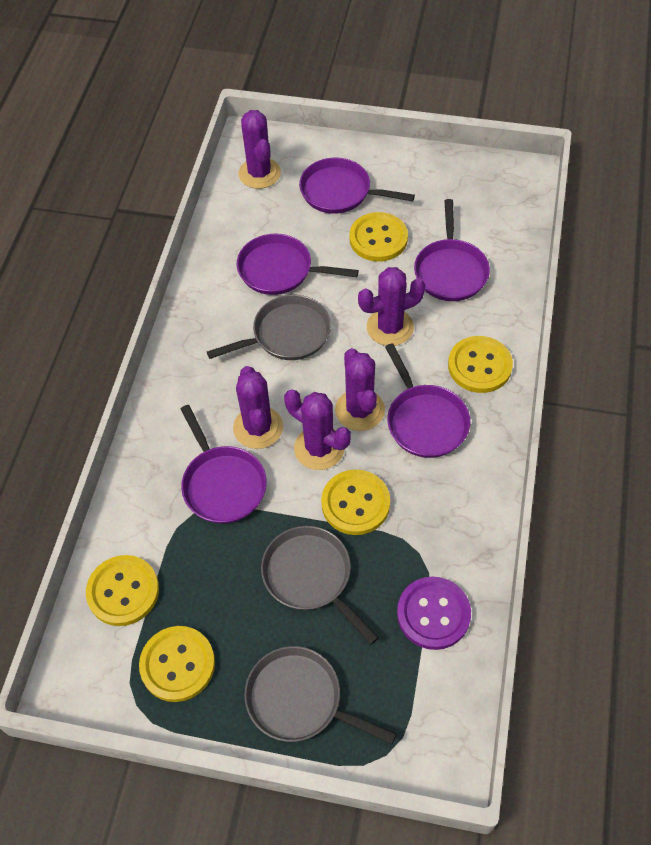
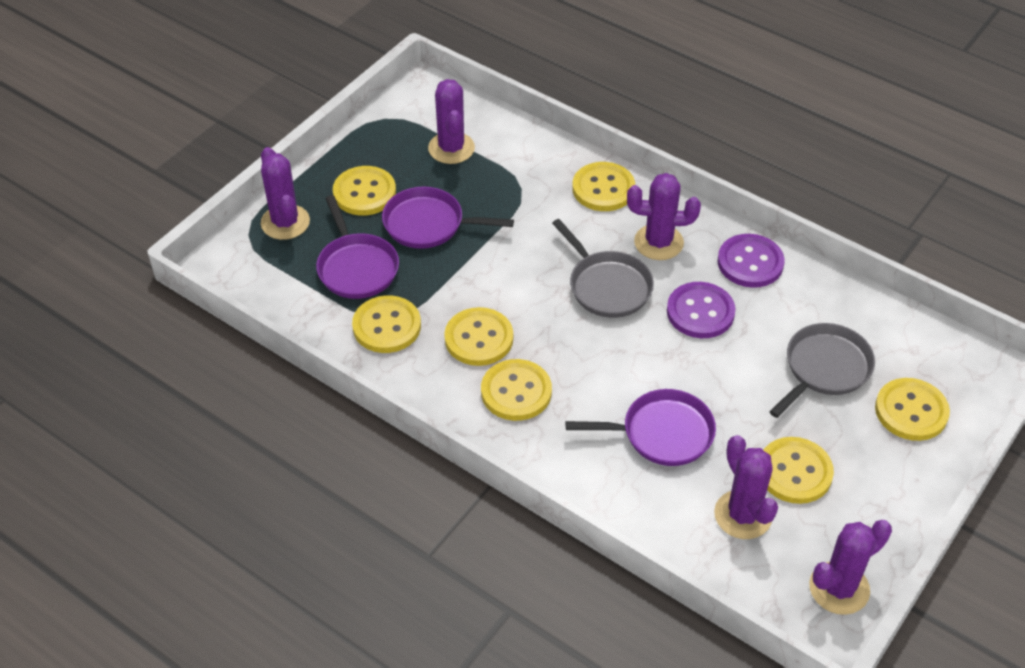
grey pan: 3 -> 2
purple button: 1 -> 2
purple pan: 5 -> 3
yellow button: 5 -> 7

